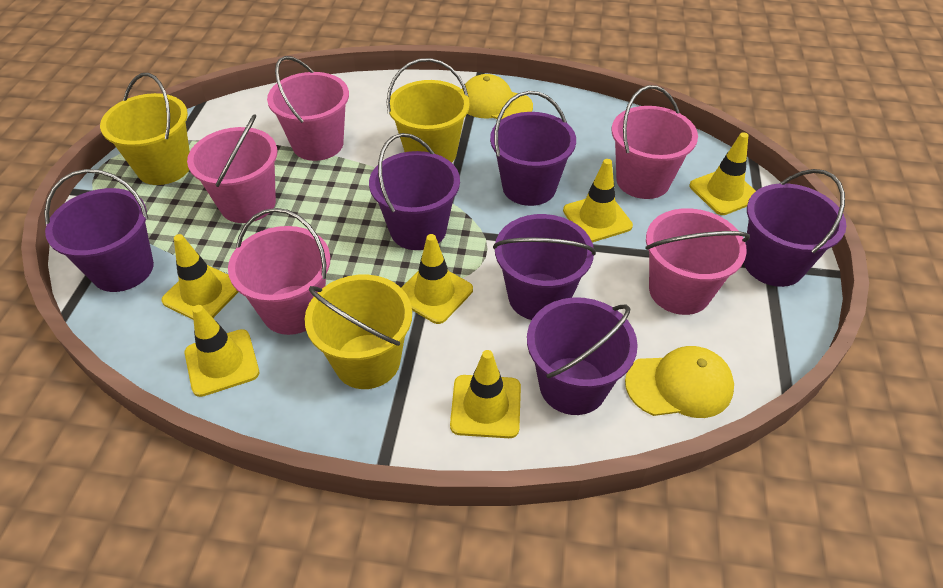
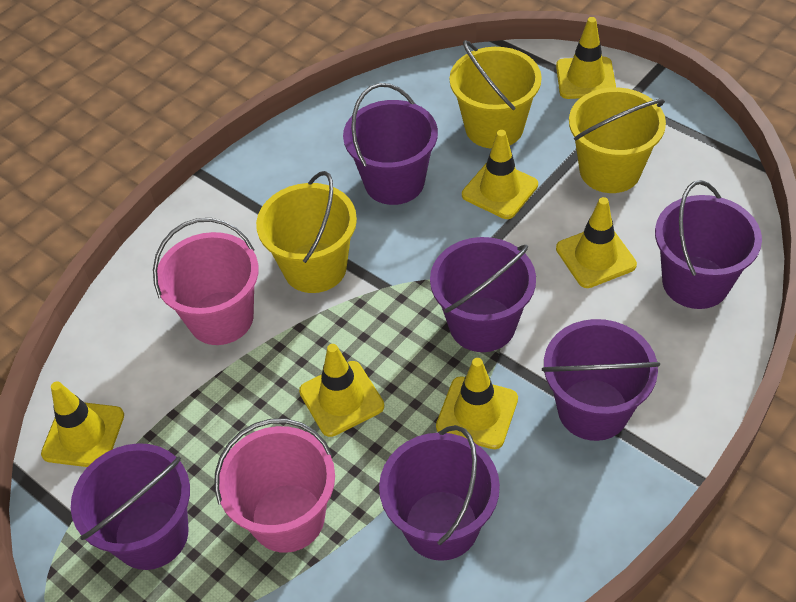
pink bucket: 5 -> 2
yellow cap: 2 -> 0

